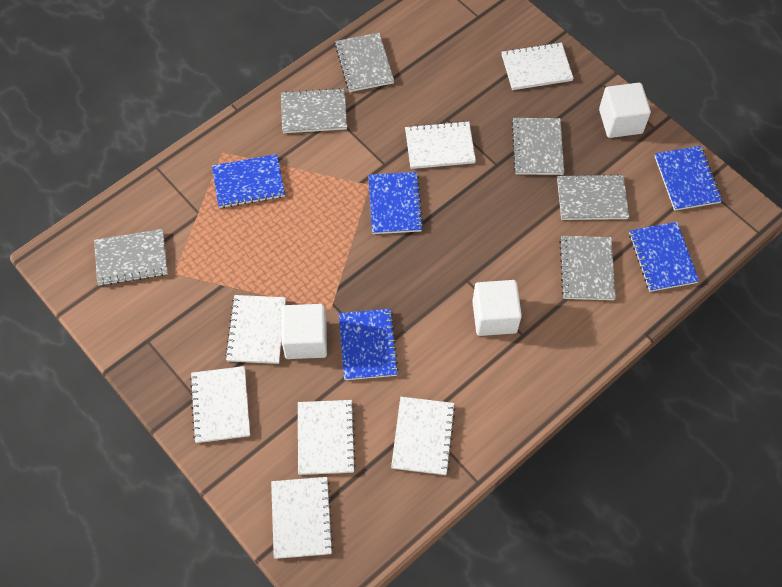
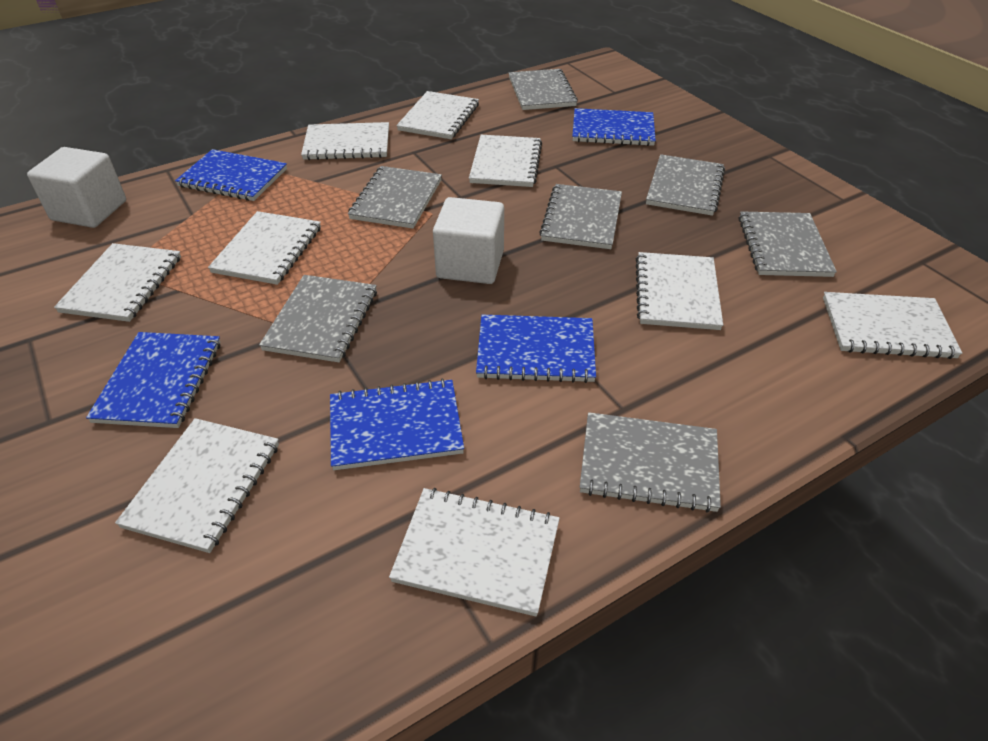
grey notebook: 6 -> 7
white cube: 3 -> 2
white notebook: 7 -> 9

